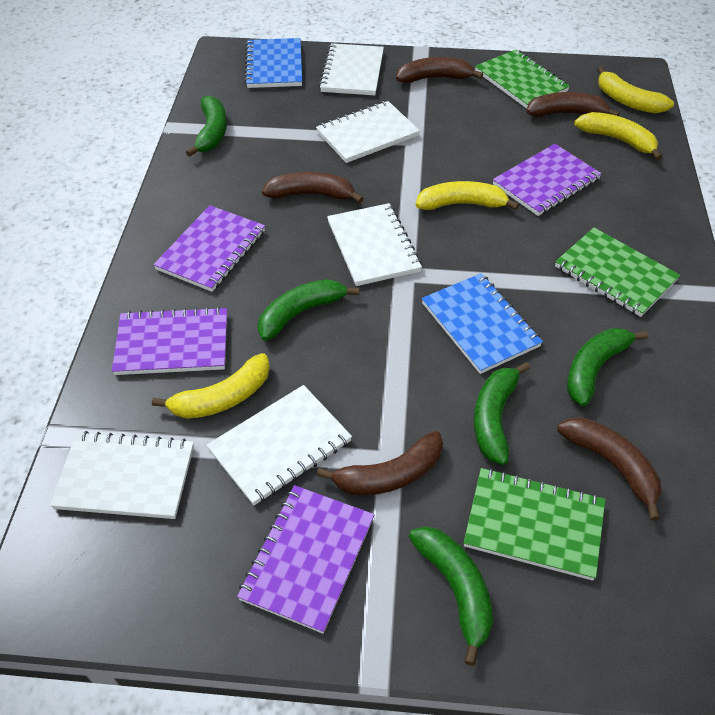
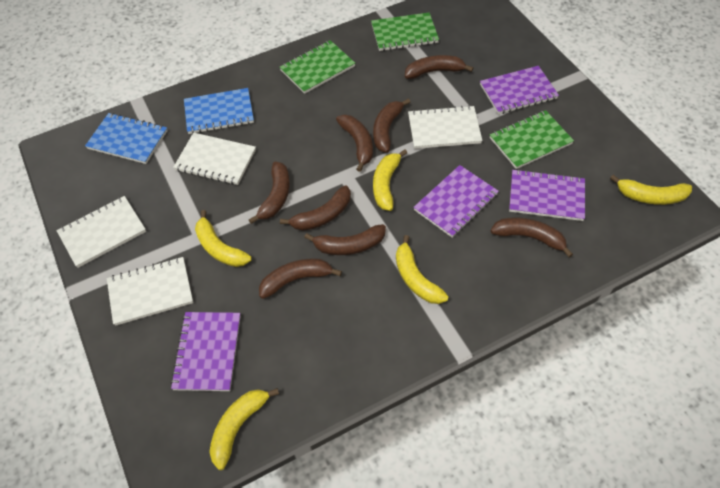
brown banana: 5 -> 8
green banana: 5 -> 0
white notebook: 5 -> 4
yellow banana: 4 -> 5

